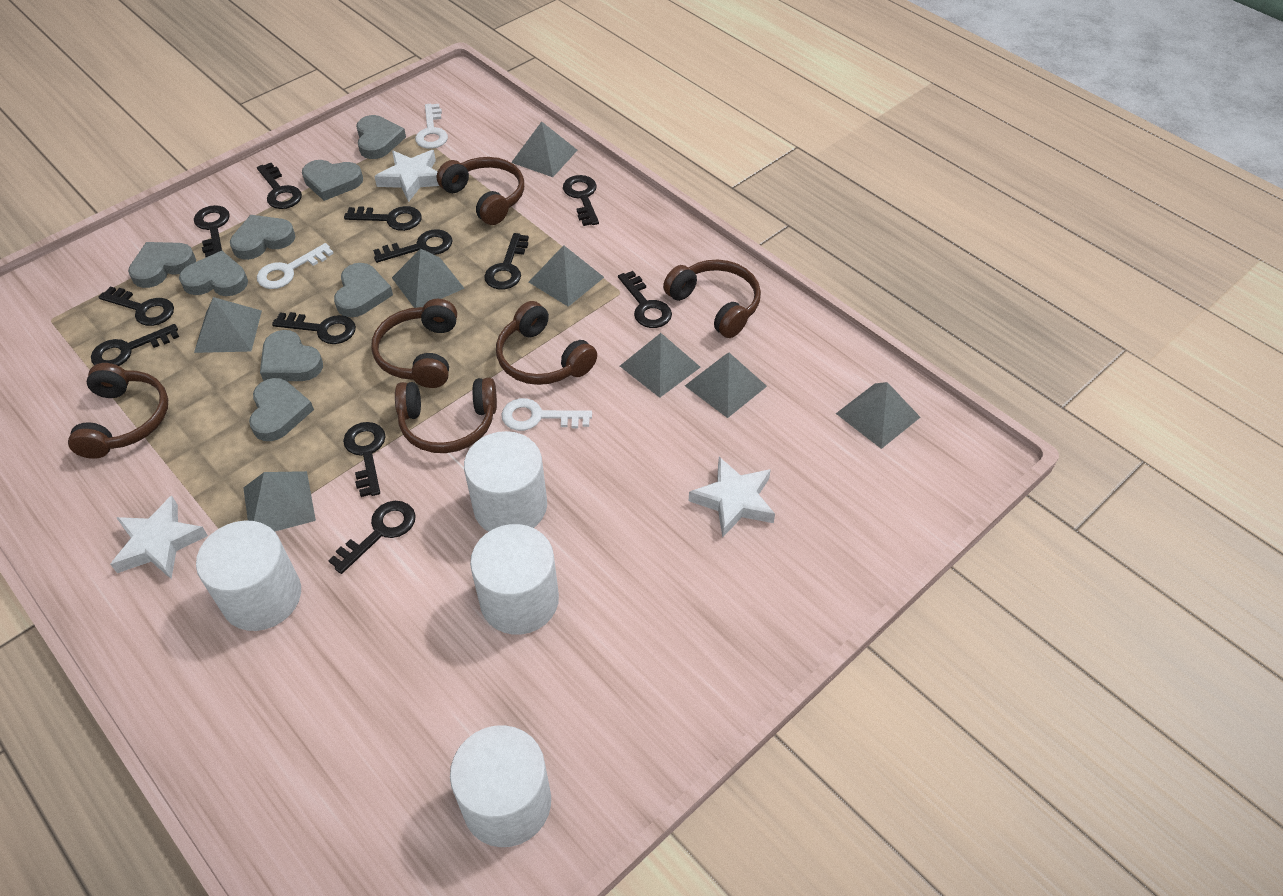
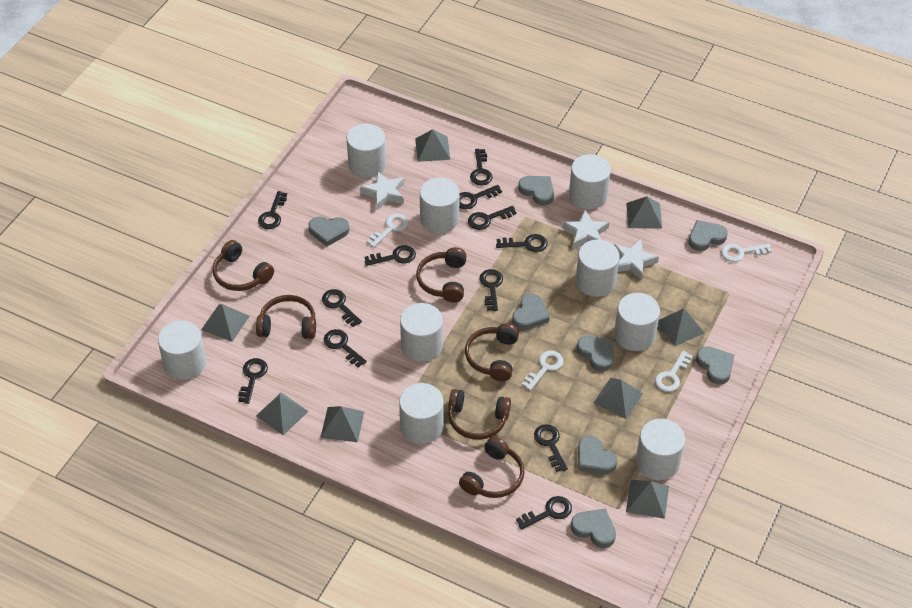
white cylinder: 4 -> 9
white key: 3 -> 4

